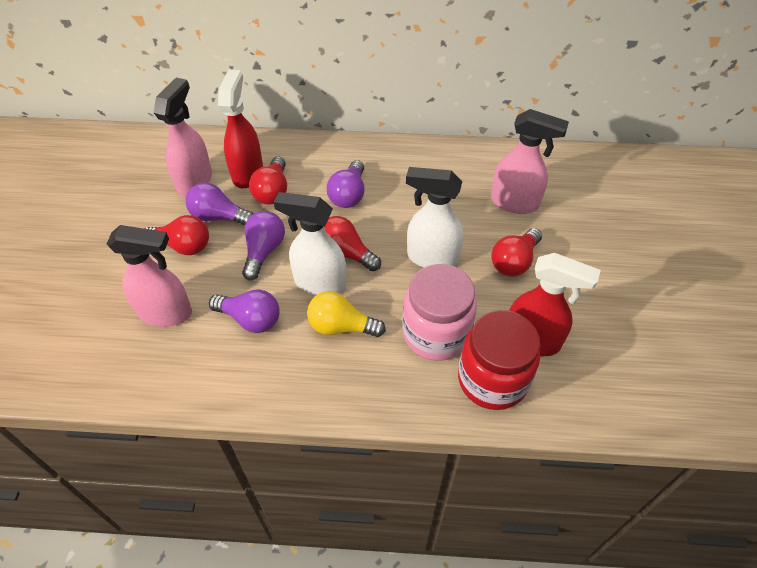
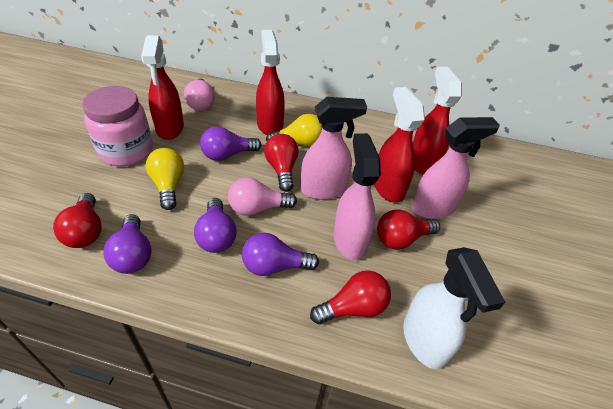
pink light bulb: 0 -> 2
red jar: 1 -> 0
red spray bottle: 2 -> 4
white spray bottle: 2 -> 1
yellow light bulb: 1 -> 2

